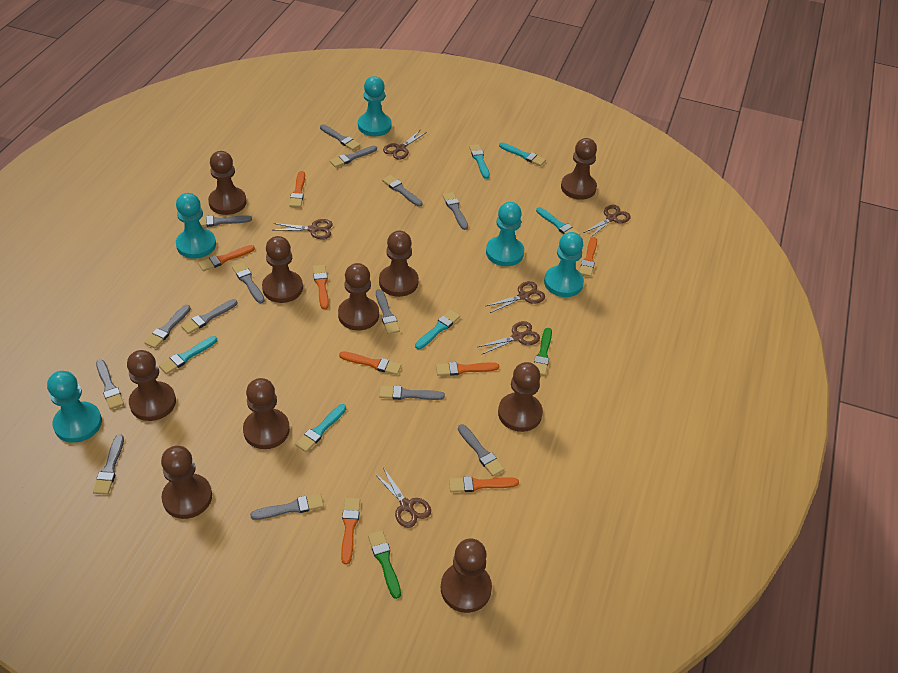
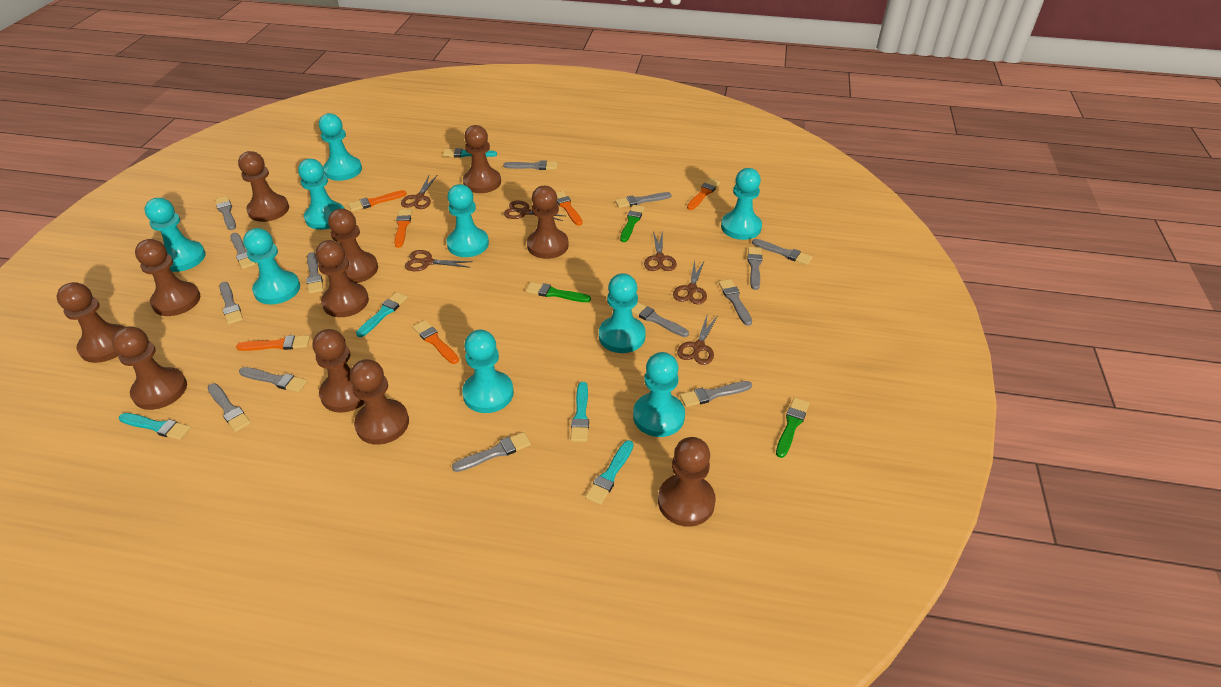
brown pawn: 10 -> 11
green brush: 2 -> 3
orange brush: 8 -> 6
turquoise brush: 6 -> 5
turquoise pawn: 5 -> 9

